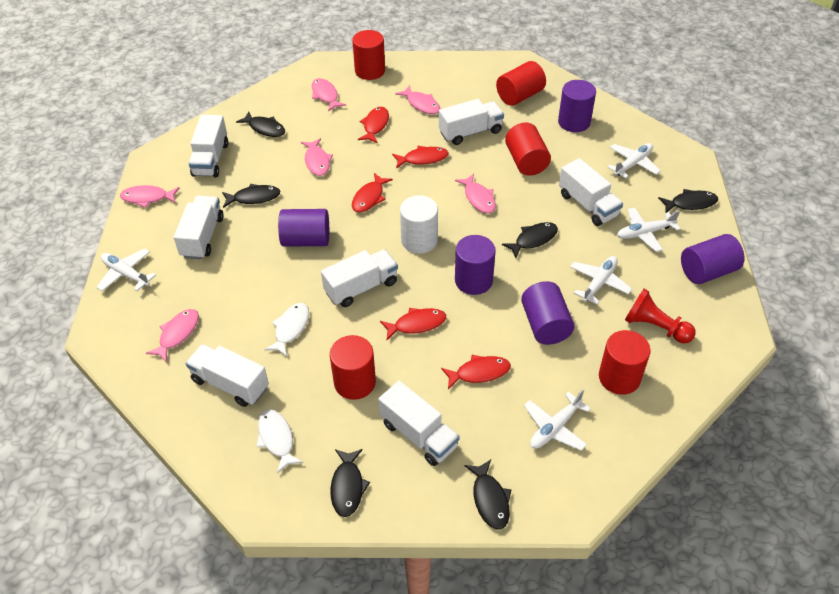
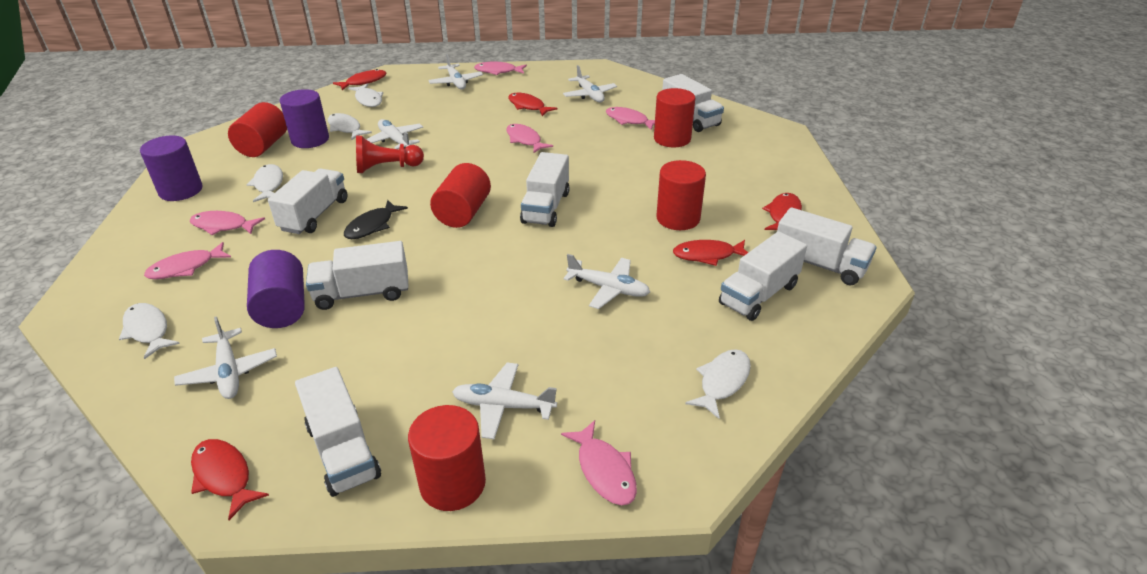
black fish: 6 -> 1
purple cylinder: 5 -> 3
white cylinder: 1 -> 0
white fish: 2 -> 5
white plane: 5 -> 6

